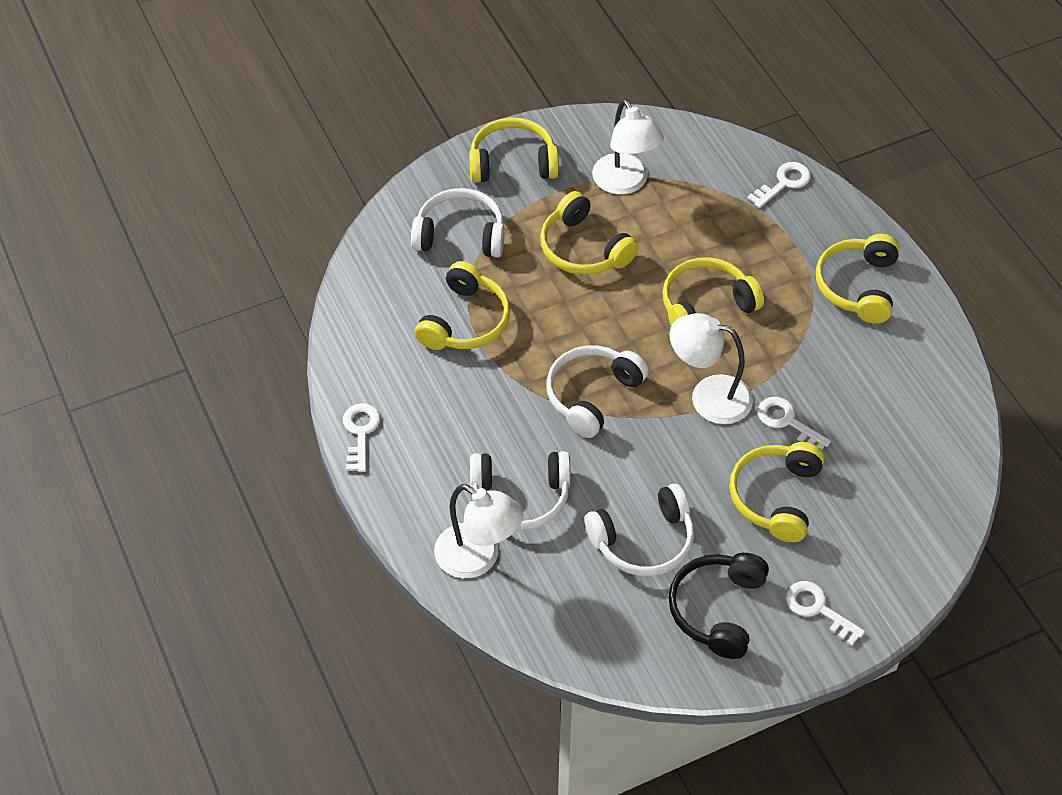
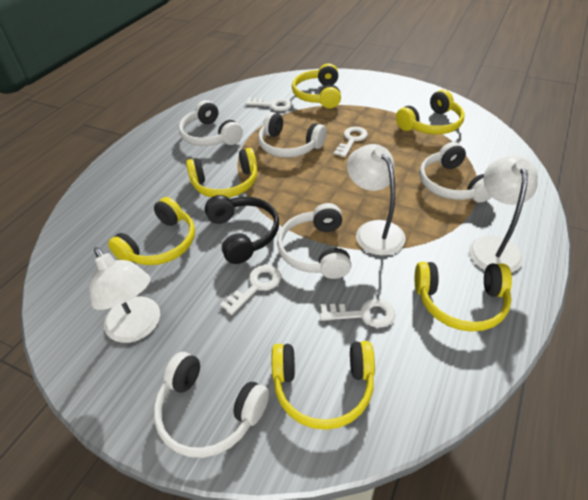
white headphones: 4 -> 5

